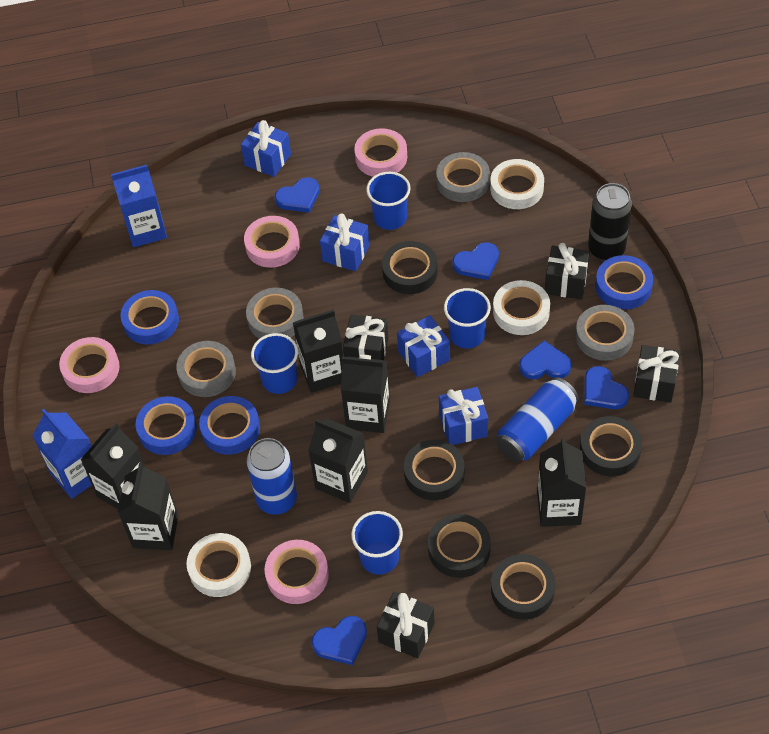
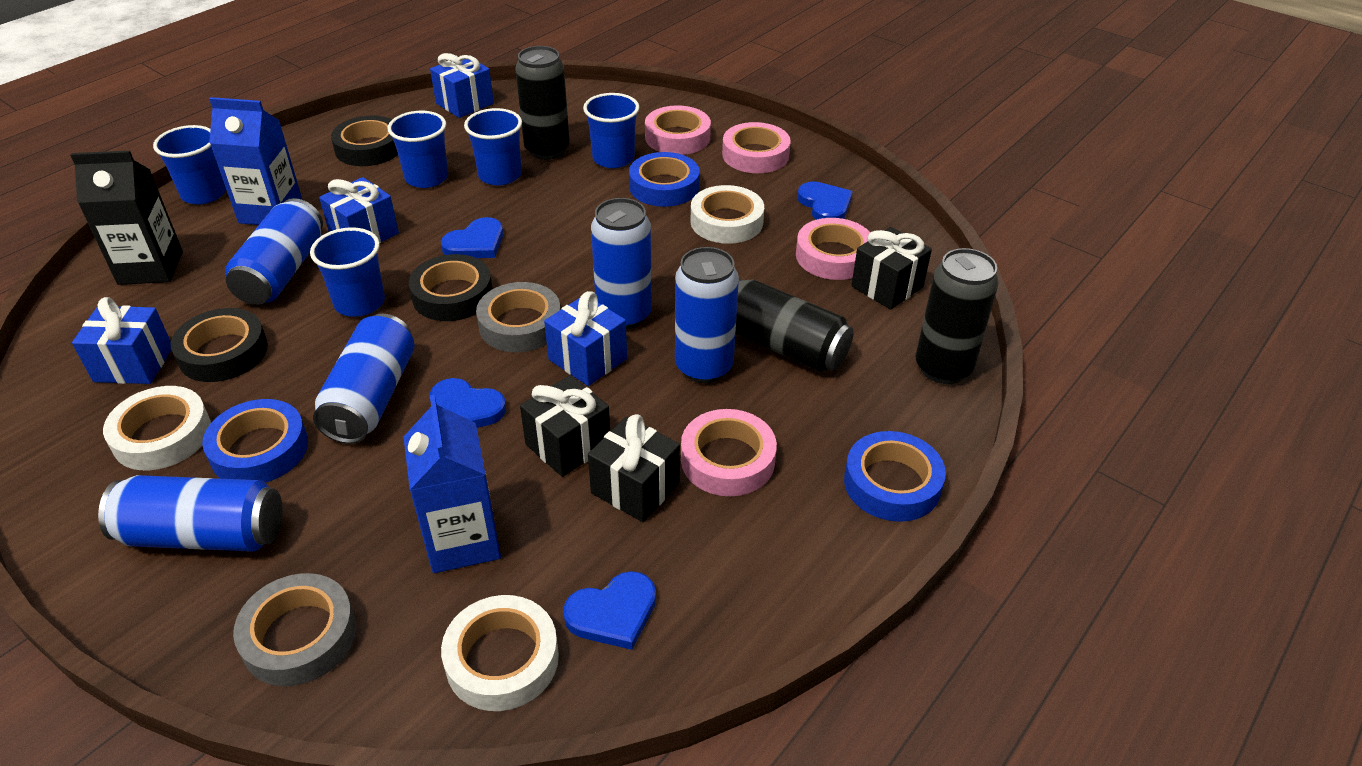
black can: 1 -> 3
black carton: 6 -> 1
black gift: 4 -> 3
black tape: 5 -> 3
blue can: 2 -> 5
blue cup: 4 -> 5
blue heart: 5 -> 4
blue tape: 4 -> 3
grey tape: 4 -> 2

